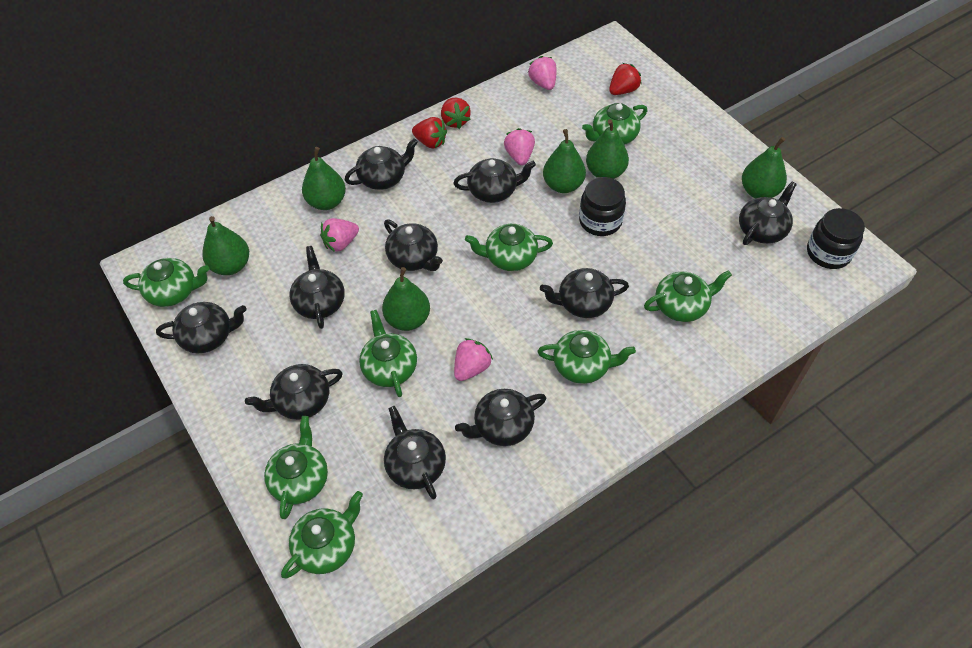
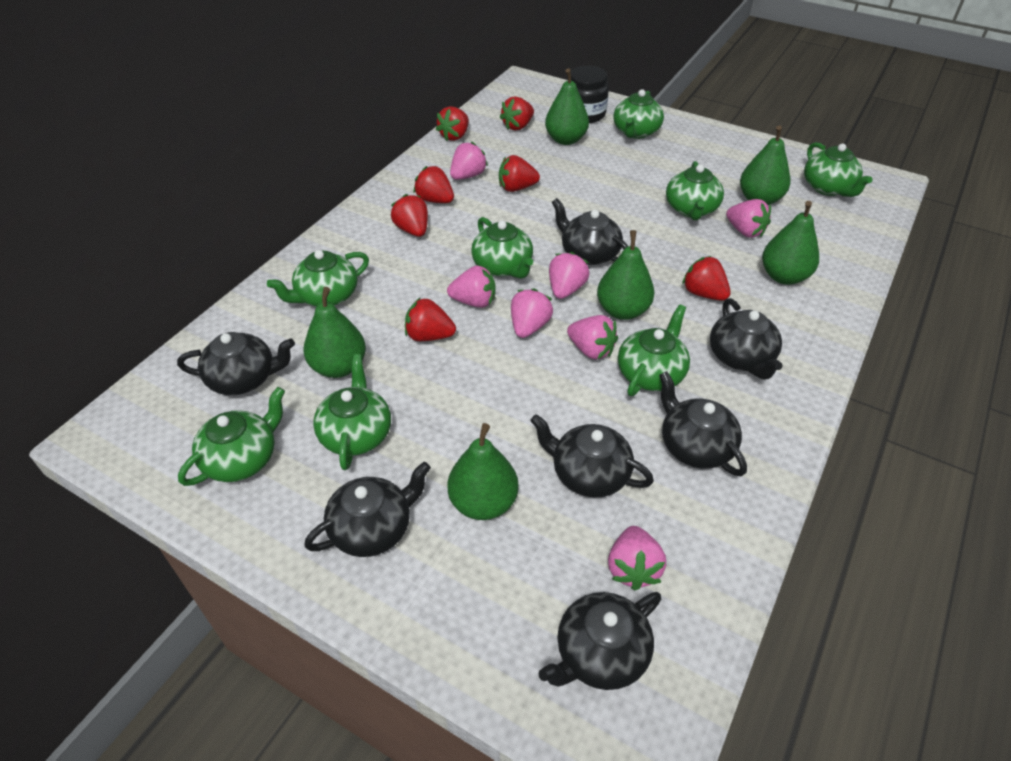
black jar: 2 -> 1
black teapot: 10 -> 7
pink strawberry: 4 -> 7
red strawberry: 3 -> 7

